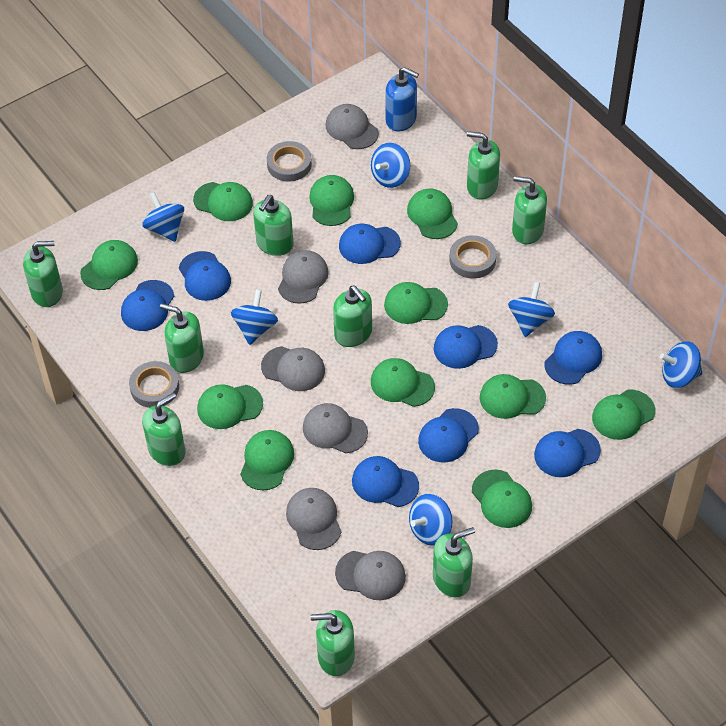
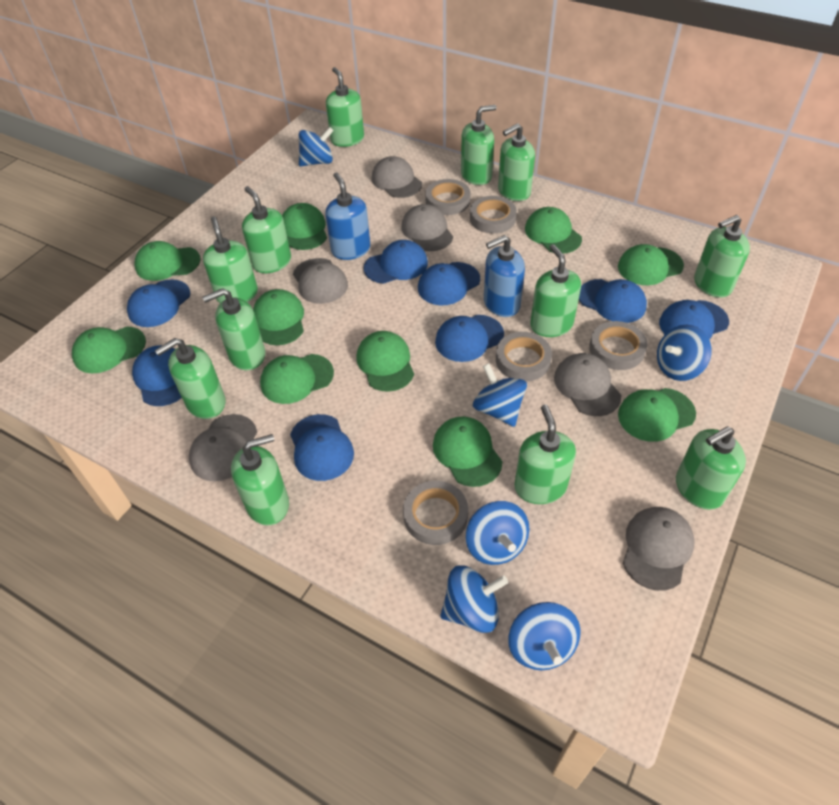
blue soap dispenser: 1 -> 2
green cap: 11 -> 10
green soap dispenser: 9 -> 12
grey tape: 3 -> 5

